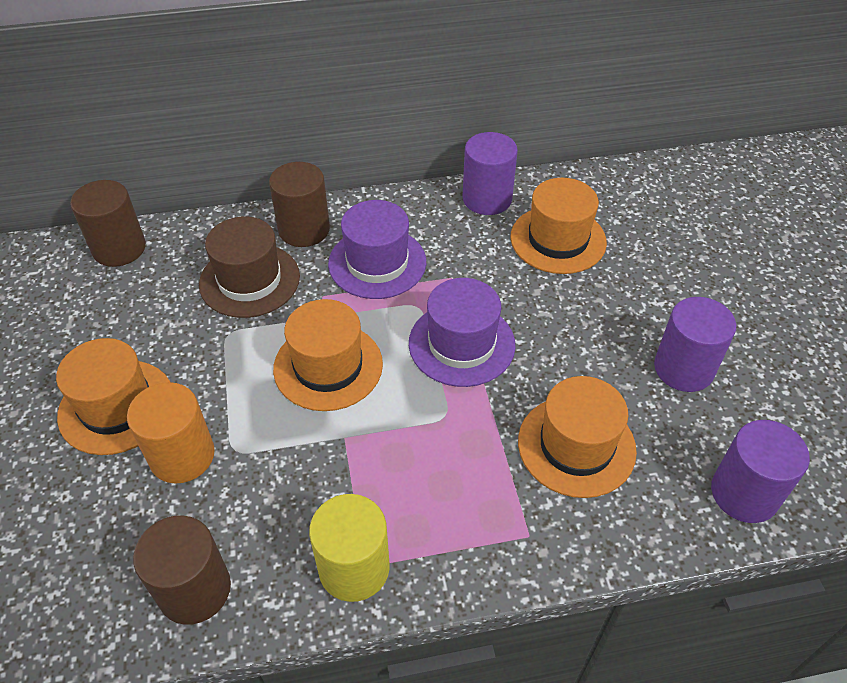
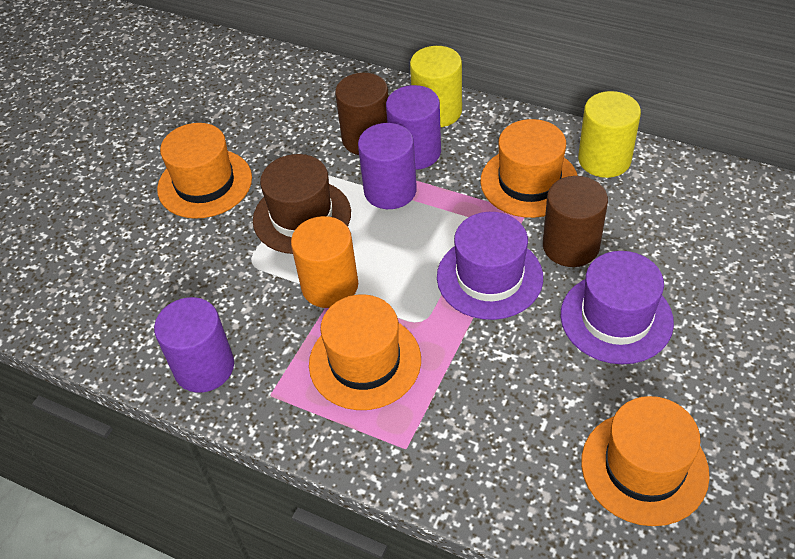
brown cylinder: 3 -> 2
yellow cylinder: 1 -> 2

